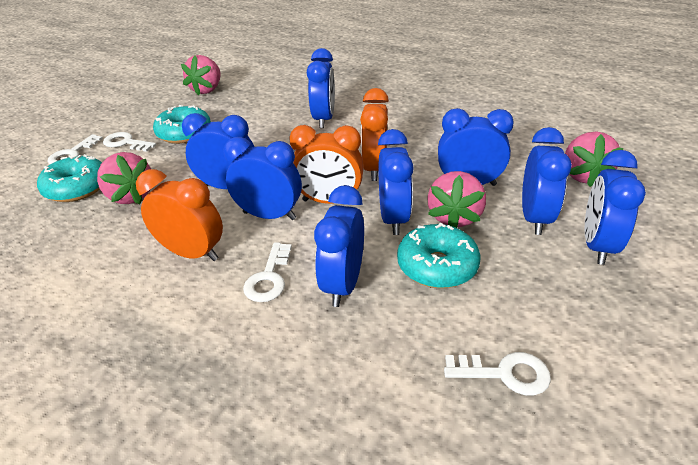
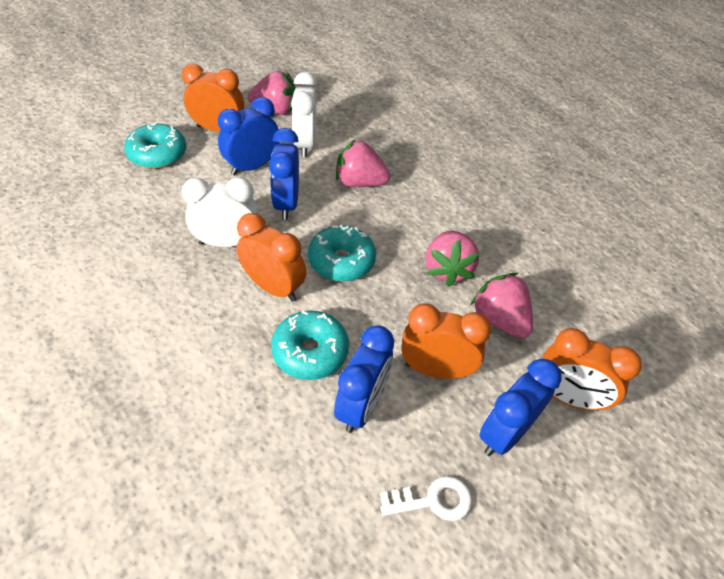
blue clock: 8 -> 4
orange clock: 3 -> 4
white clock: 0 -> 2
white key: 4 -> 1

